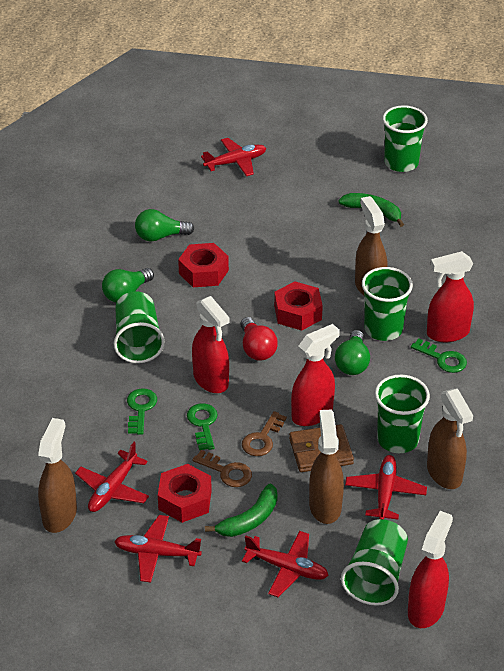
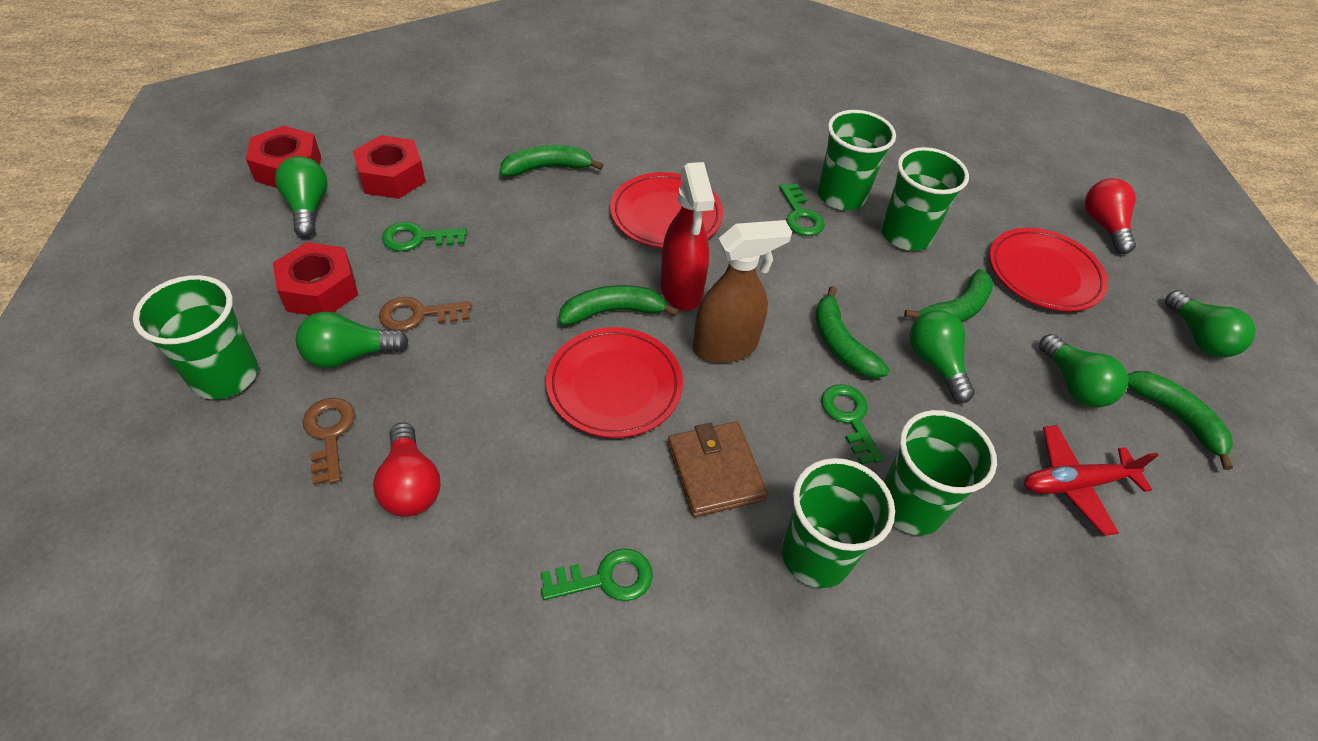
brown spray bottle: 4 -> 1
green banana: 2 -> 5
green key: 3 -> 4
green light bulb: 3 -> 5
red light bulb: 1 -> 2
red plane: 5 -> 1
red plate: 0 -> 3
red spray bottle: 4 -> 1

